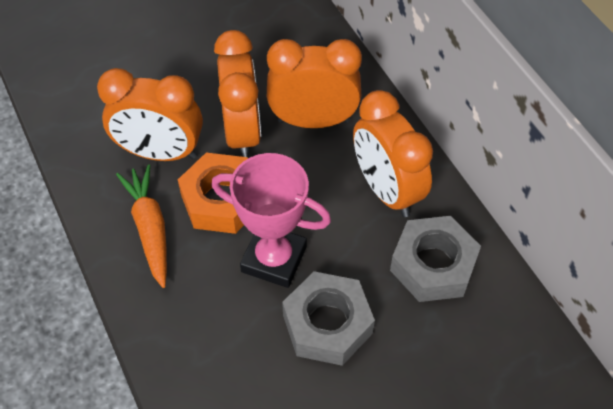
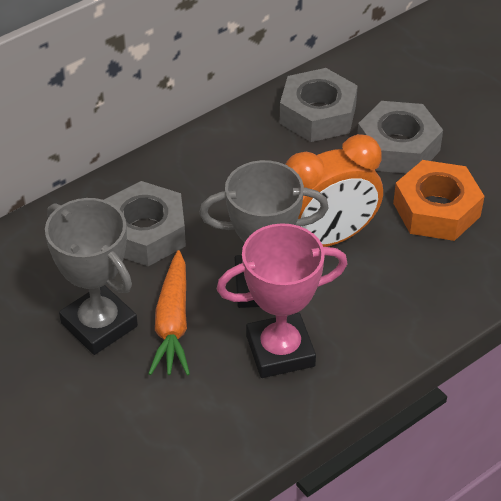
grey nut: 2 -> 3
grey trophy: 0 -> 2
orange clock: 4 -> 1

